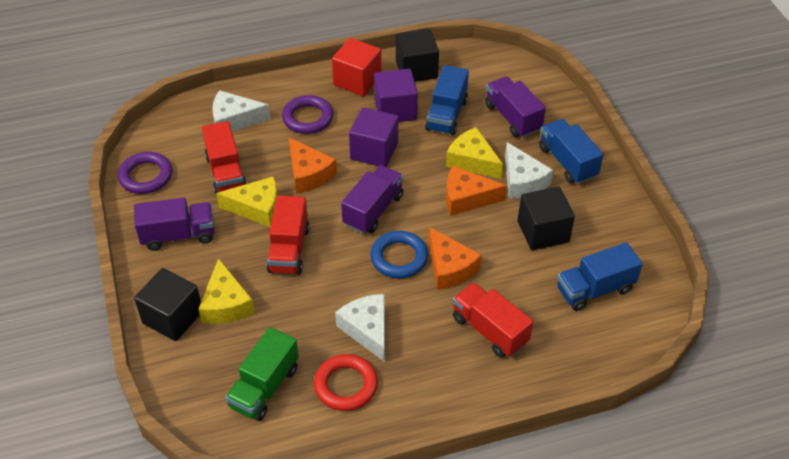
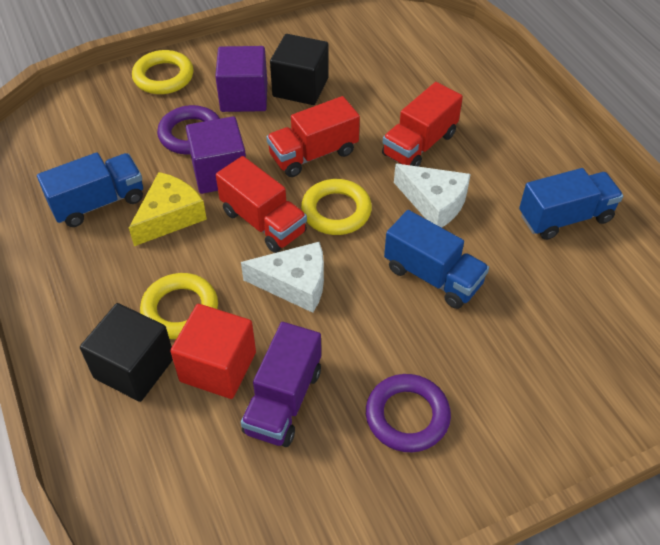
black cube: 3 -> 2
blue ring: 1 -> 0
green truck: 1 -> 0
orange cheese: 3 -> 0
purple truck: 3 -> 1
red ring: 1 -> 0
white cheese: 3 -> 2
yellow cheese: 3 -> 1
yellow ring: 0 -> 3

